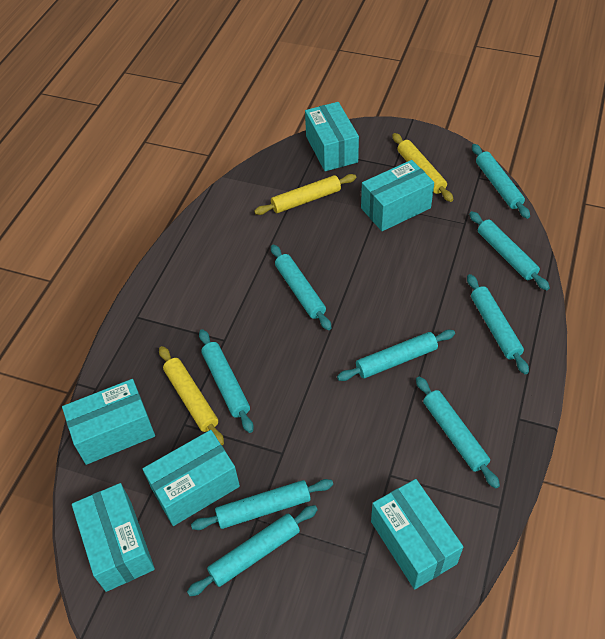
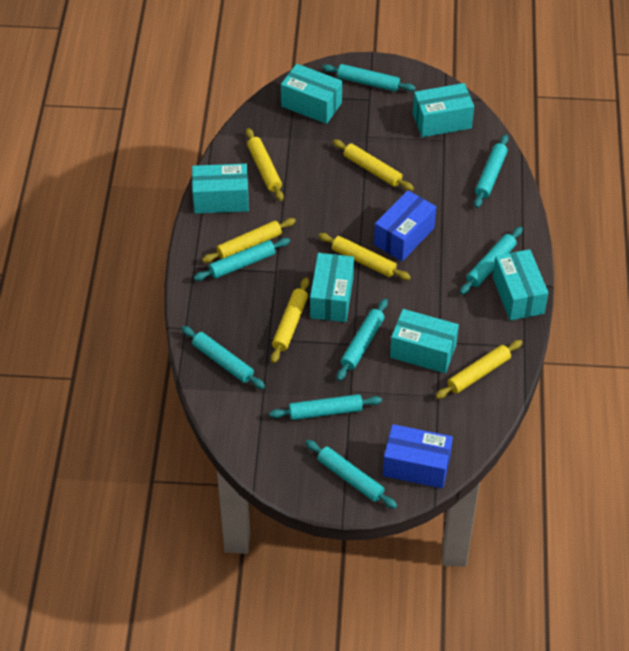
blue box: 0 -> 2
turquoise rolling pin: 9 -> 8
yellow rolling pin: 3 -> 6

